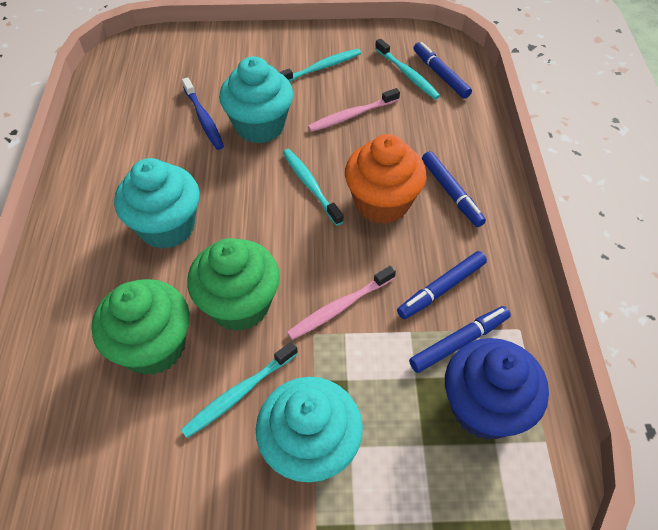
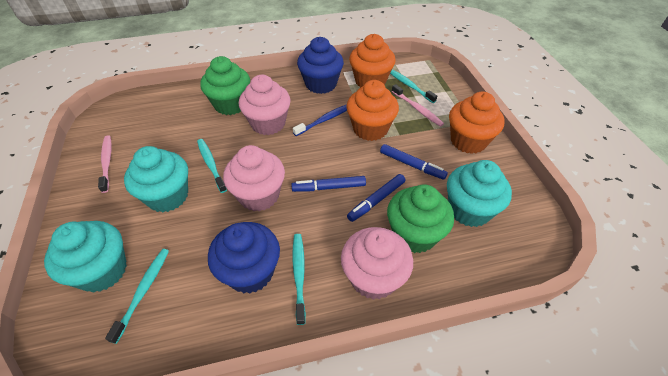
blue cupcake: 1 -> 2
blue marker: 4 -> 3
orange cupcake: 1 -> 3
pink cupcake: 0 -> 3

